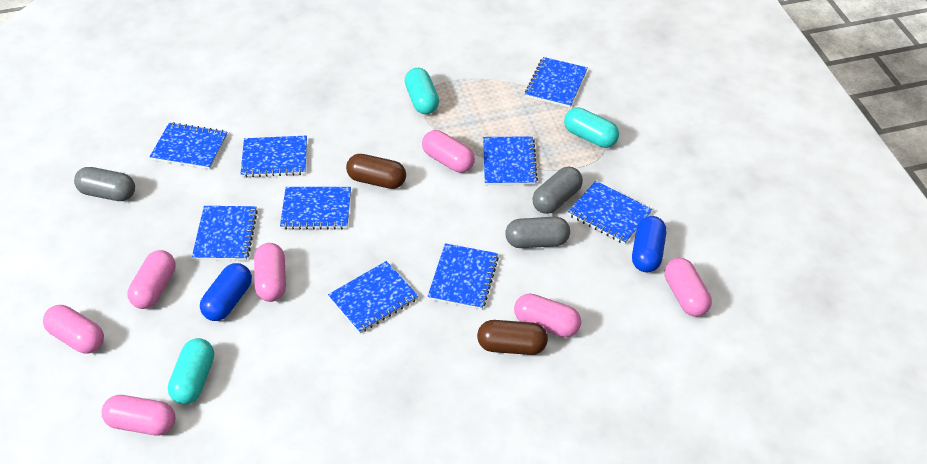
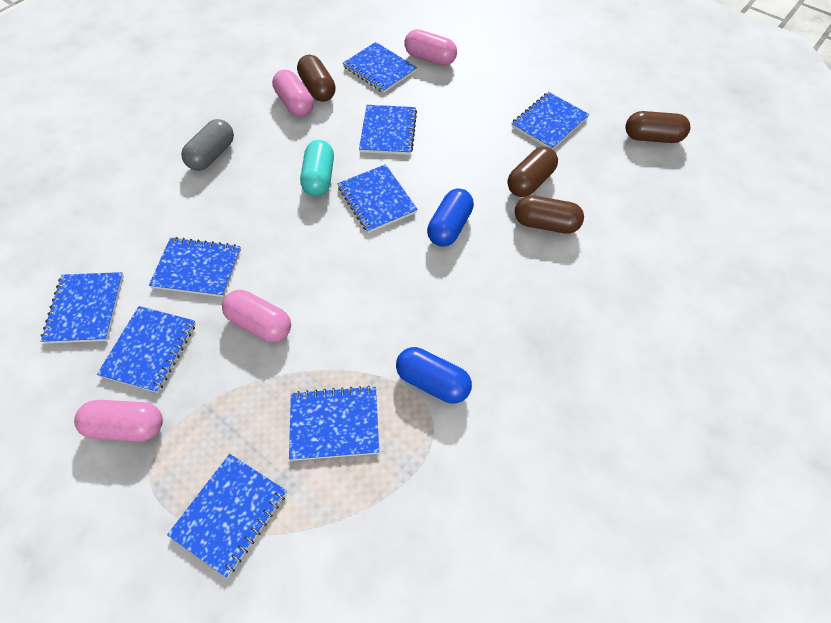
brown capsule: 2 -> 4
grey capsule: 3 -> 1
pink capsule: 7 -> 4
turquoise capsule: 3 -> 1

